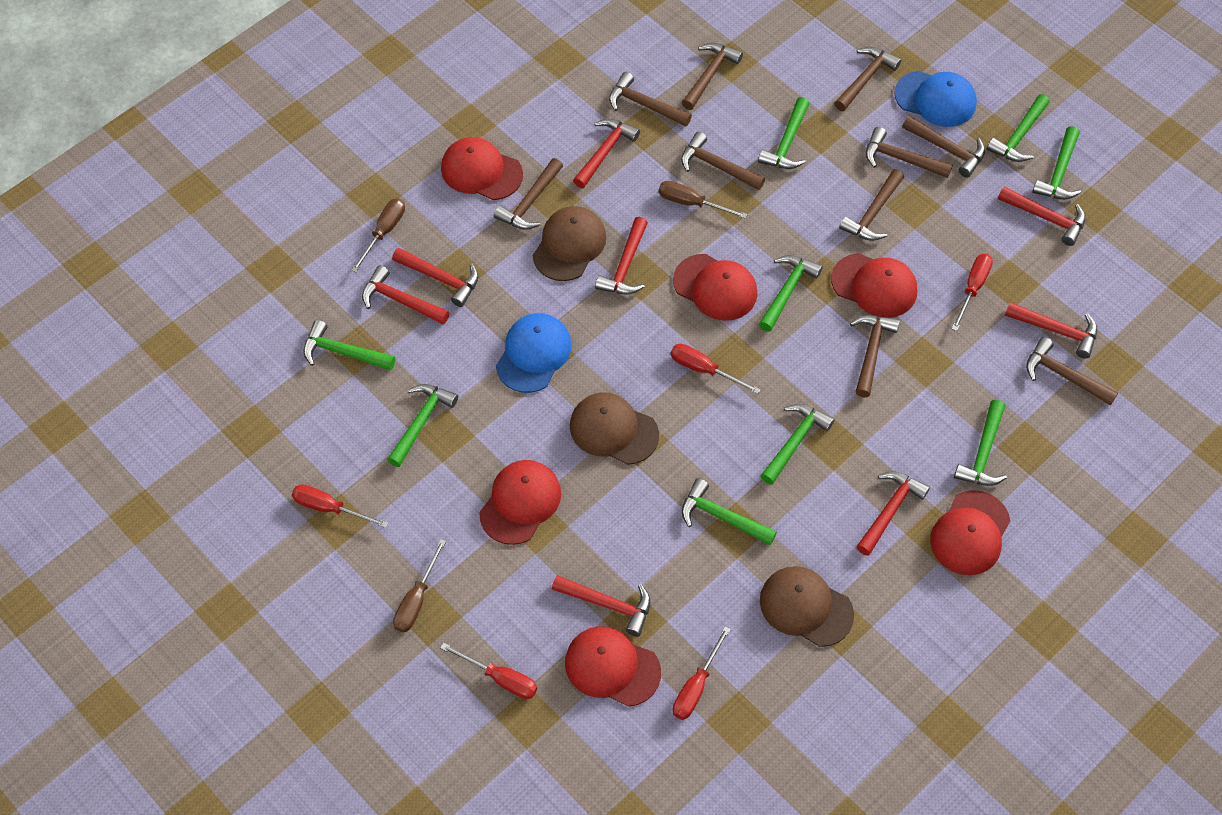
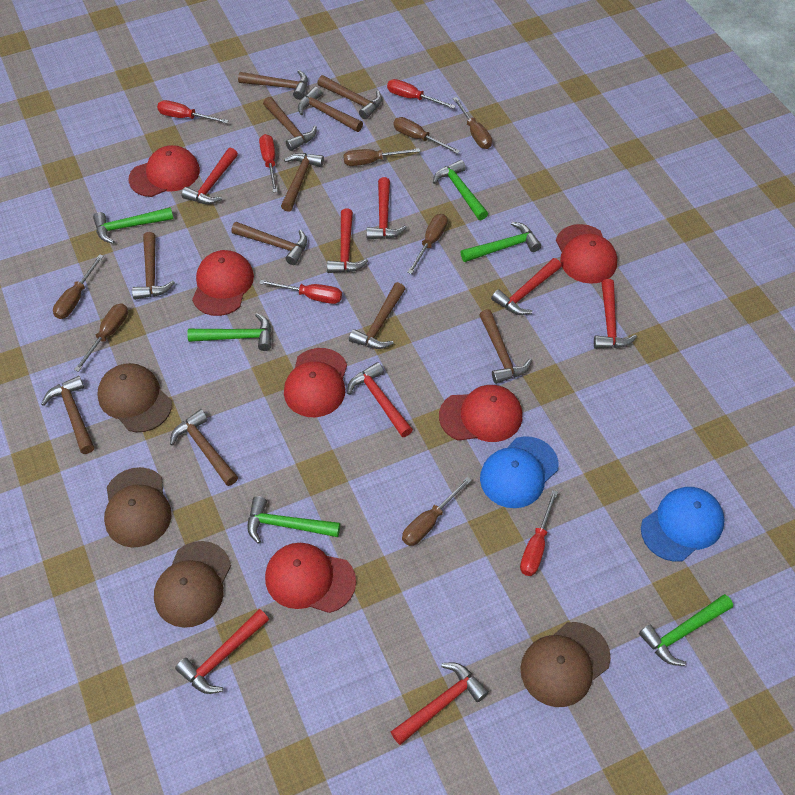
brown cap: 3 -> 4
brown hammer: 10 -> 11
brown screwdriver: 3 -> 7
green hammer: 9 -> 6

